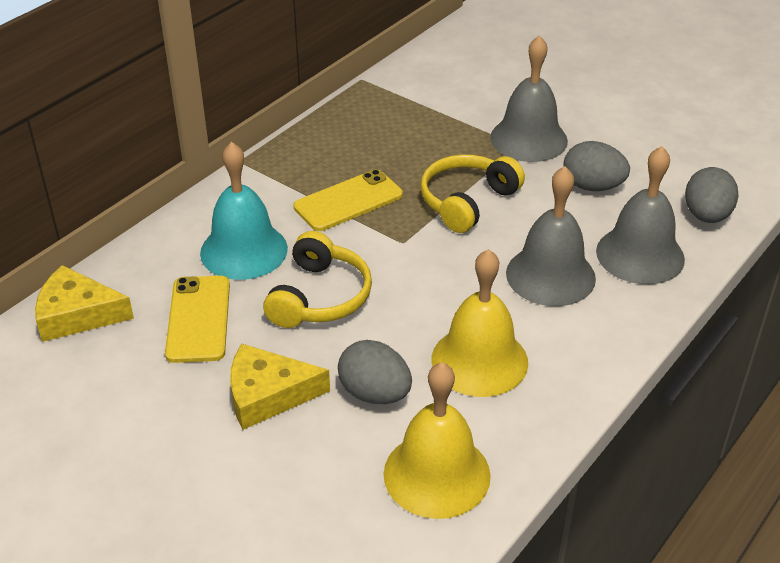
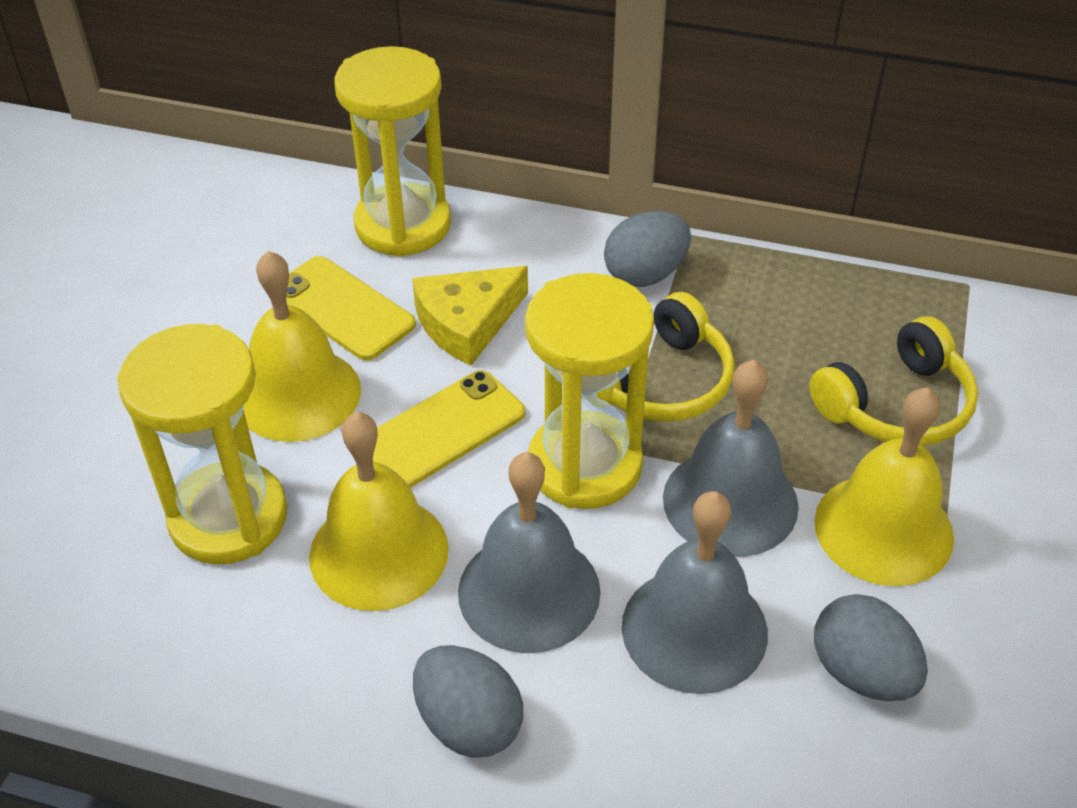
turquoise bell: 1 -> 0
yellow bell: 2 -> 3
yellow cheese: 2 -> 1
yellow hourglass: 0 -> 3

